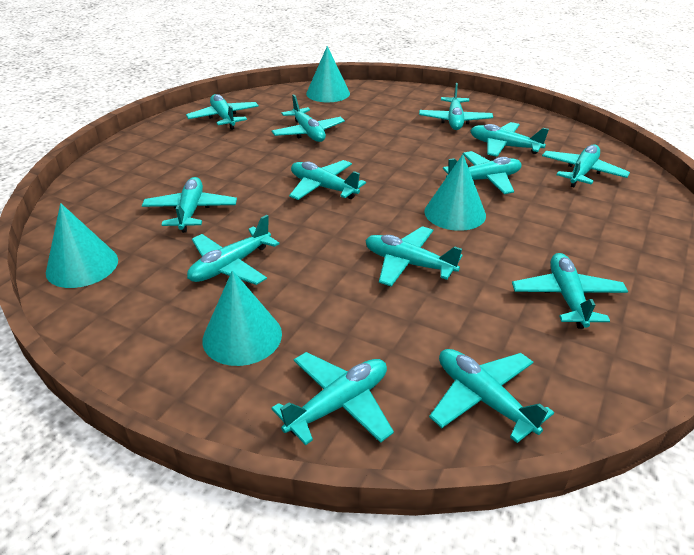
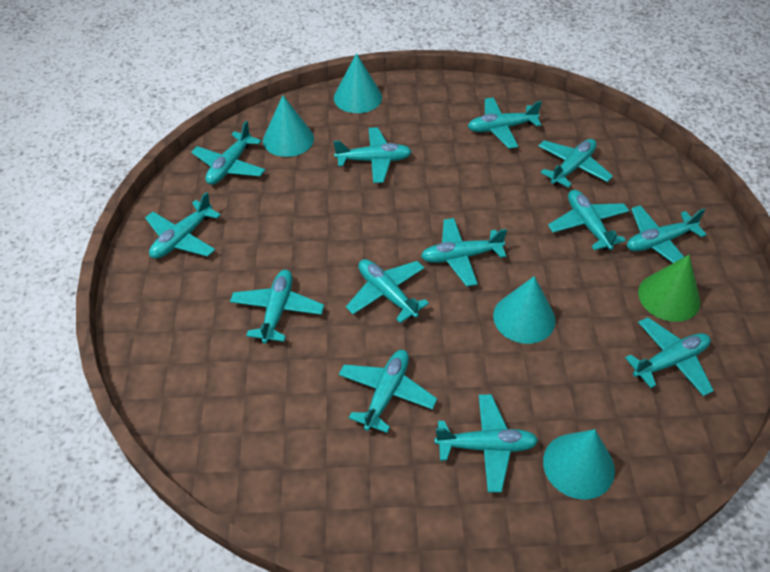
green cone: 0 -> 1

